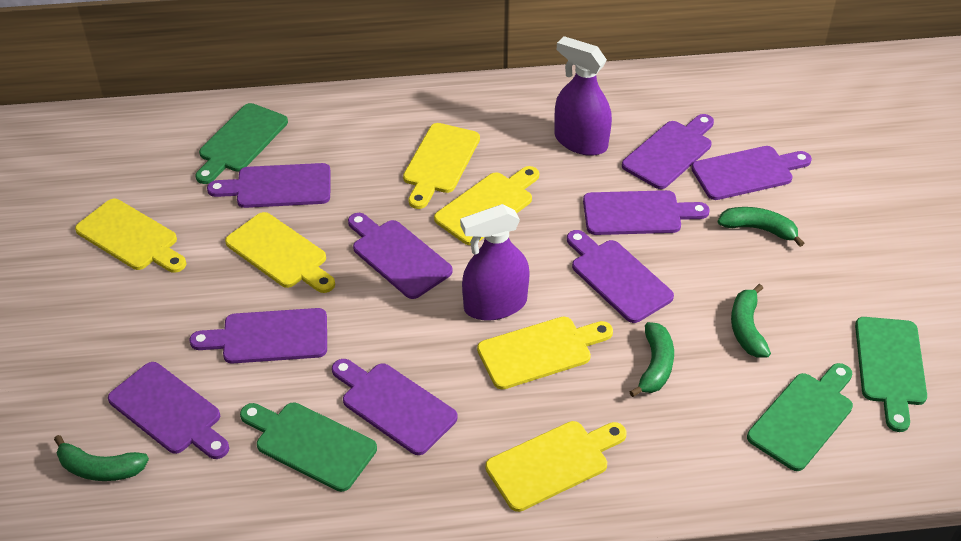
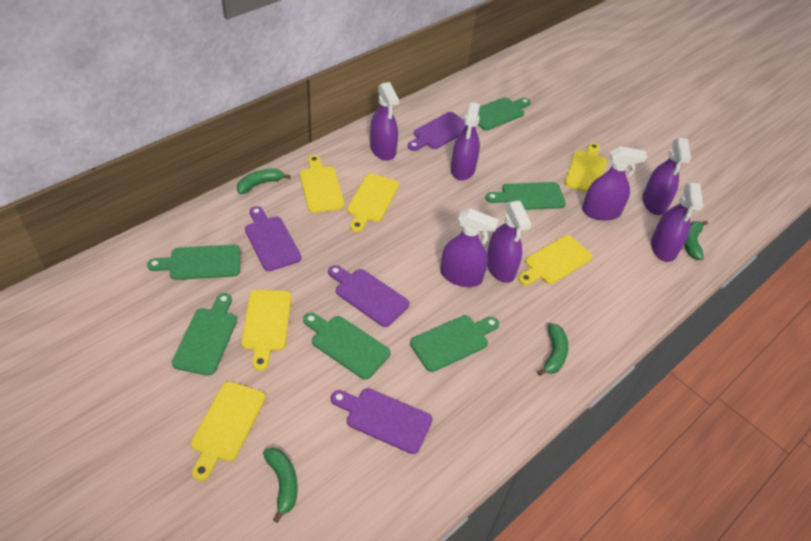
green cutting board: 4 -> 6
purple cutting board: 9 -> 4
purple spray bottle: 2 -> 7

